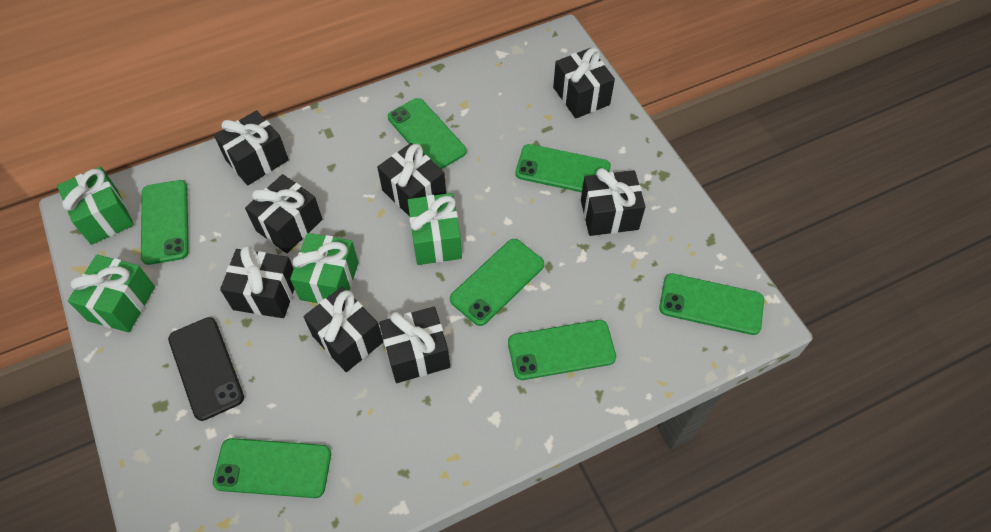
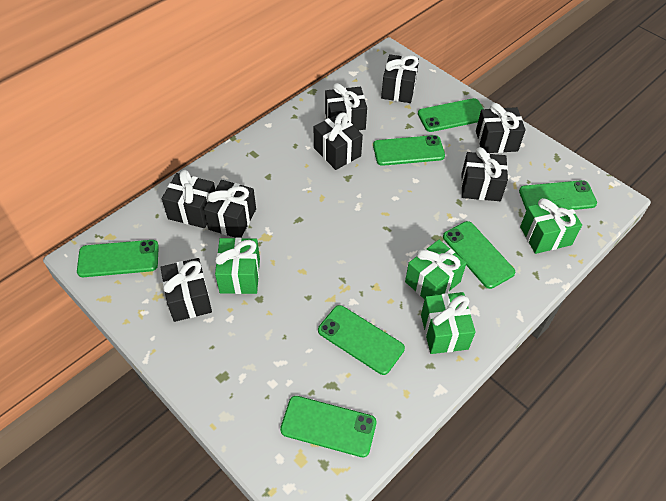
black phone: 1 -> 0

